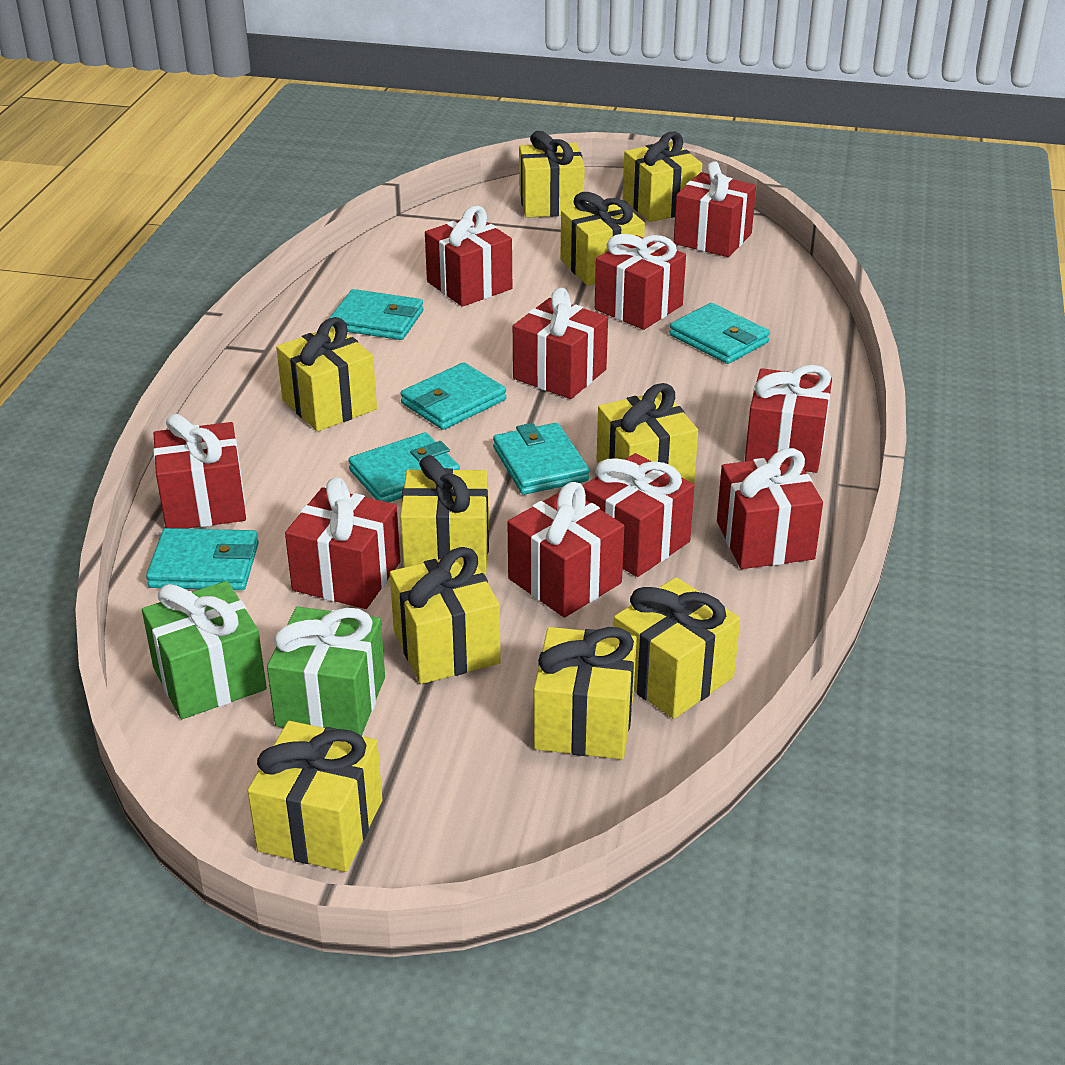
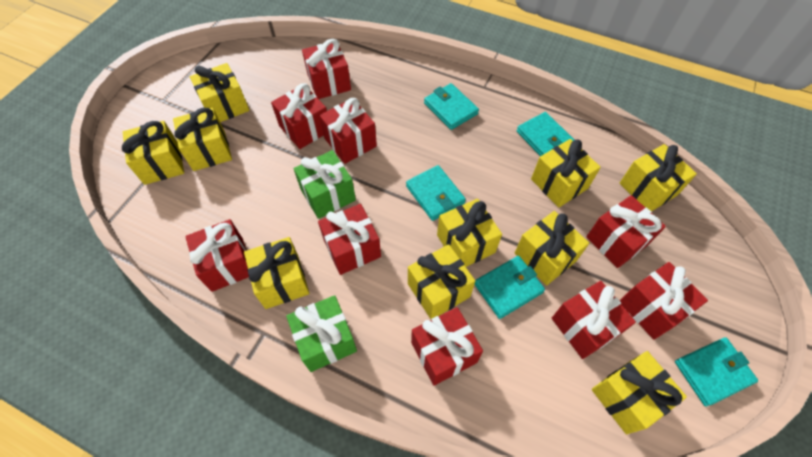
red gift: 10 -> 9
turquoise wallet: 6 -> 5

